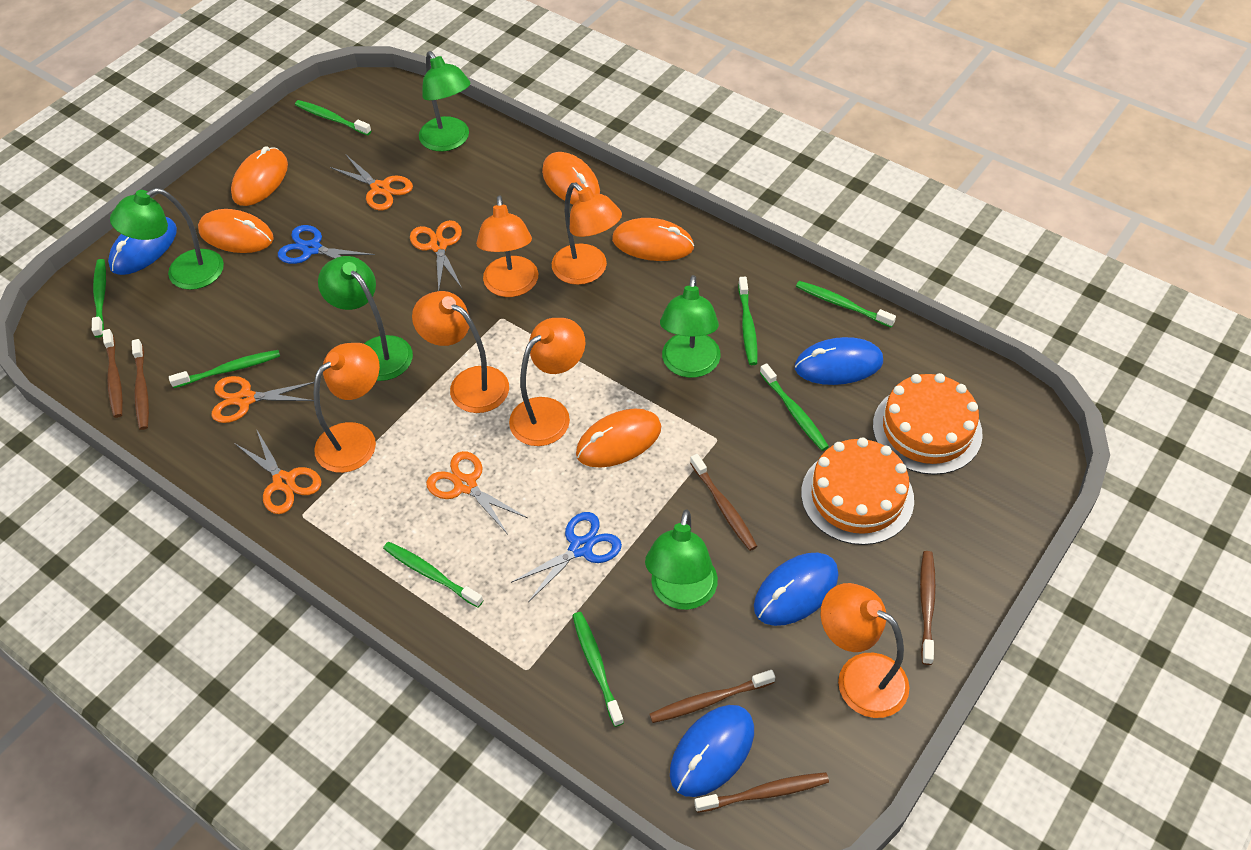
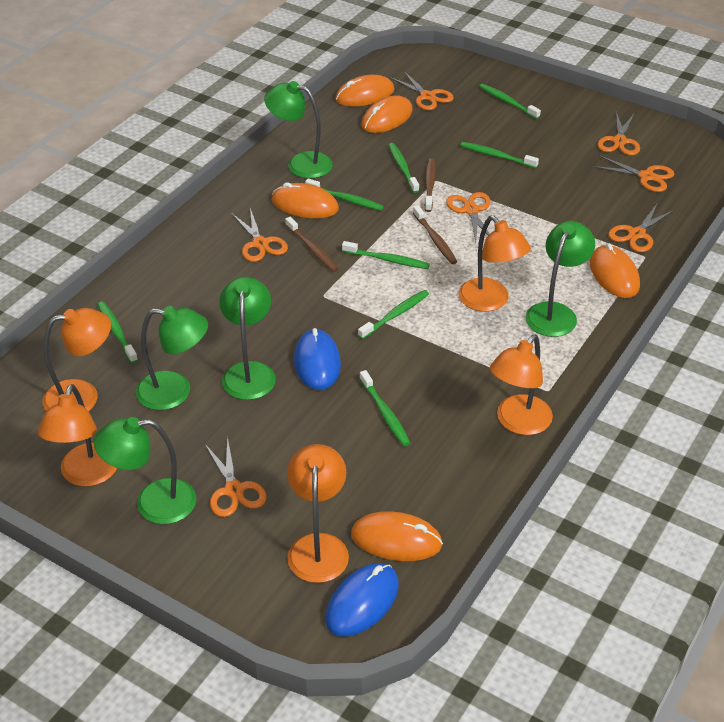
blue mouse: 4 -> 2
blue scissors: 2 -> 0
brown toothbrush: 6 -> 3
orange cake: 2 -> 0
orange lamp: 6 -> 5
orange scissors: 5 -> 7

